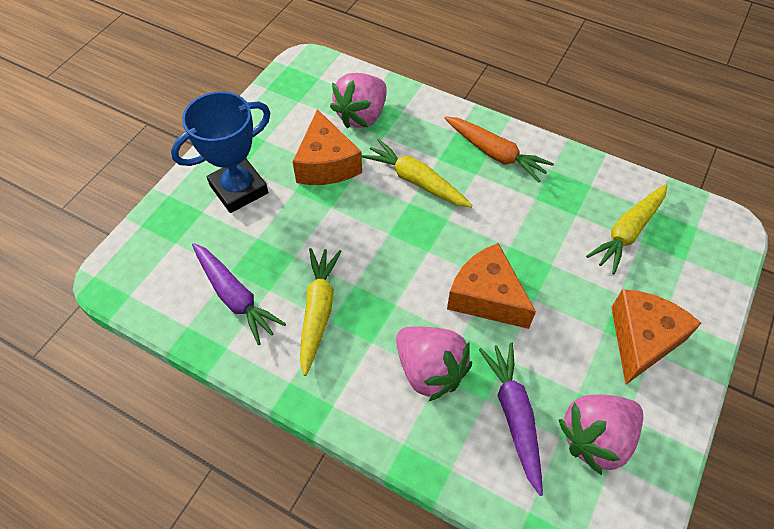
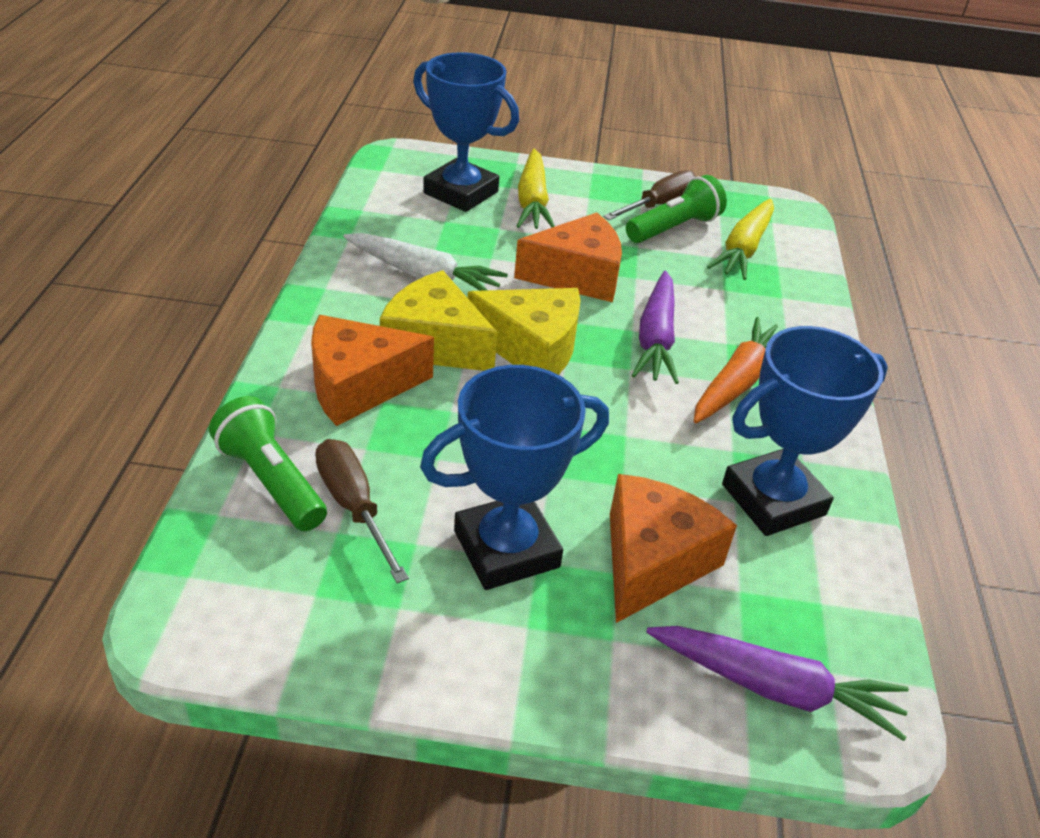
blue trophy: 1 -> 3
brown screwdriver: 0 -> 2
green flashlight: 0 -> 2
pink strawberry: 3 -> 0
white carrot: 0 -> 1
yellow carrot: 3 -> 2
yellow cheese: 0 -> 2

